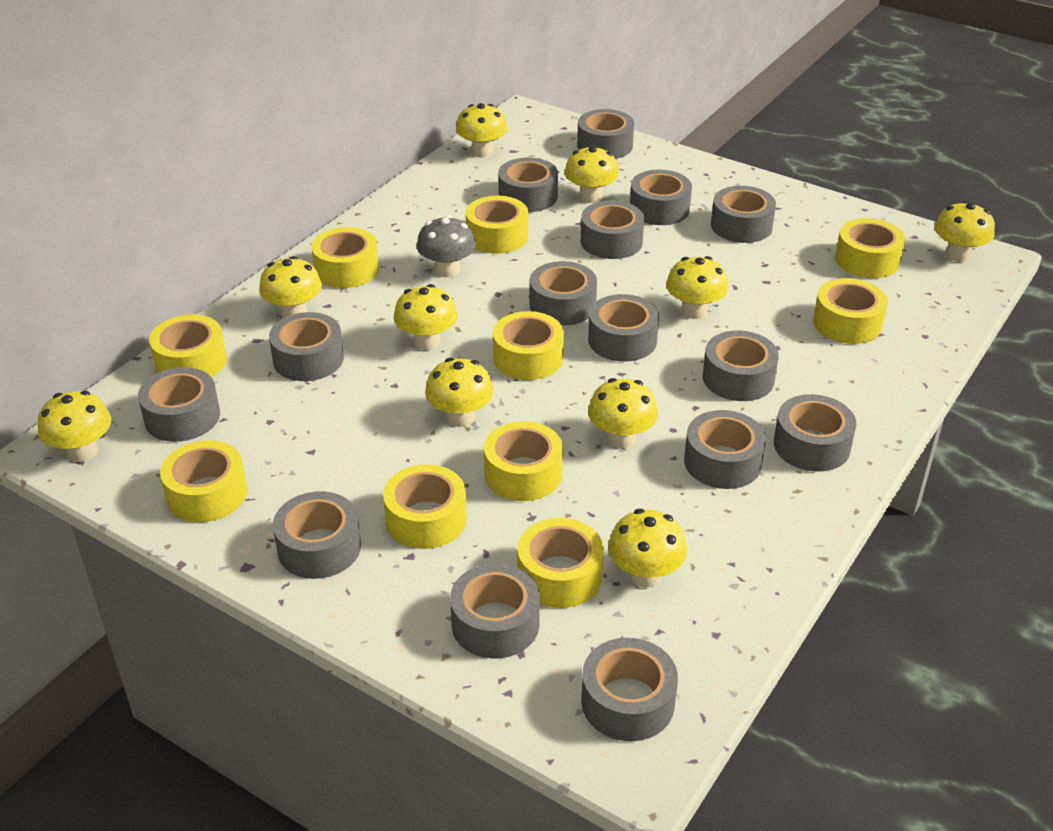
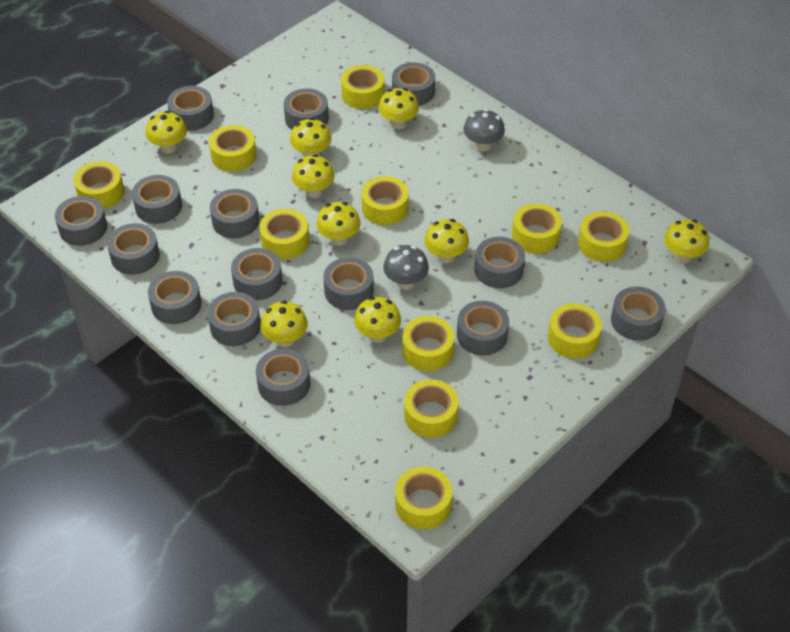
grey mushroom: 1 -> 2
yellow mushroom: 10 -> 9
yellow tape: 10 -> 11

